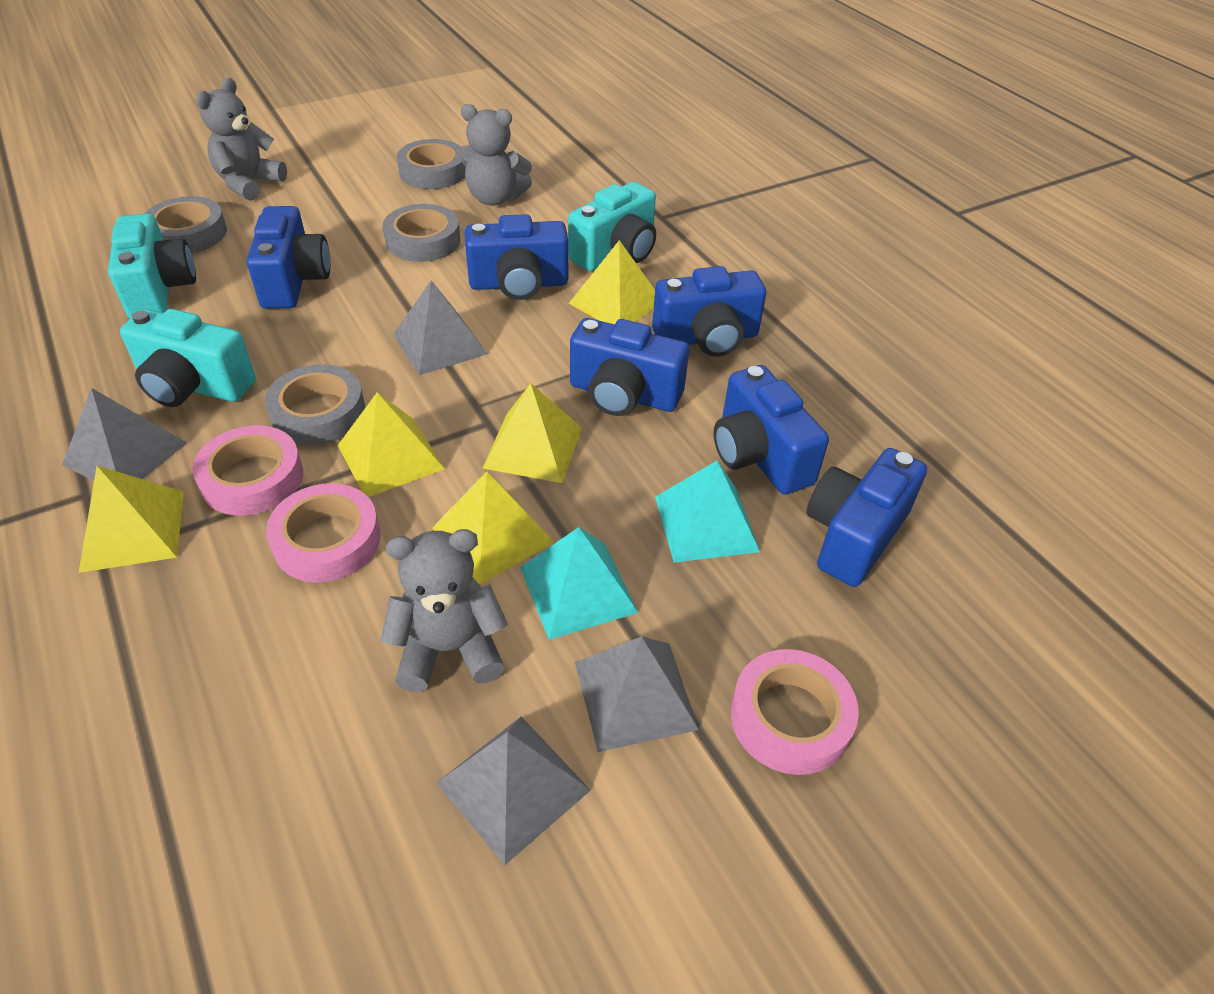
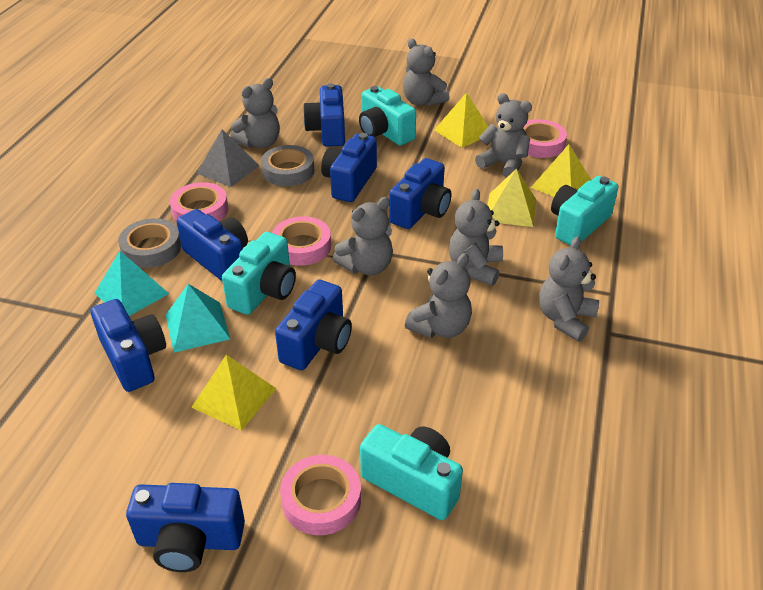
blue camera: 6 -> 7
grey pyramid: 4 -> 1
grey tape: 4 -> 2
grey teddy bear: 3 -> 7
pink tape: 3 -> 4
turquoise camera: 3 -> 4
yellow pyramid: 5 -> 4

